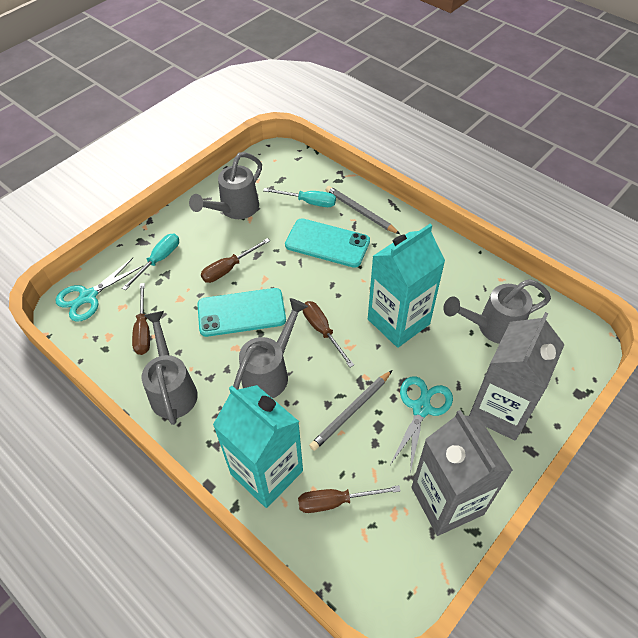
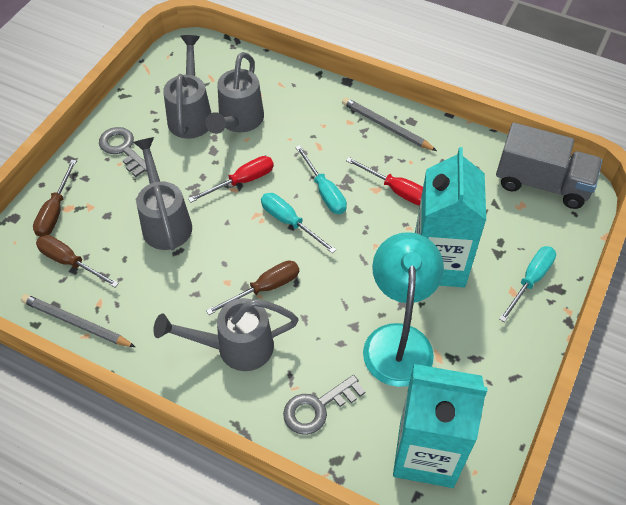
brown screwdriver: 4 -> 3
grey carton: 2 -> 0
grey key: 0 -> 2
grey truck: 0 -> 1
red screwdriver: 0 -> 2
turquoise lamp: 0 -> 1
turquoise phone: 2 -> 0
turquoise scissors: 2 -> 0
turquoise screwdriver: 2 -> 3

